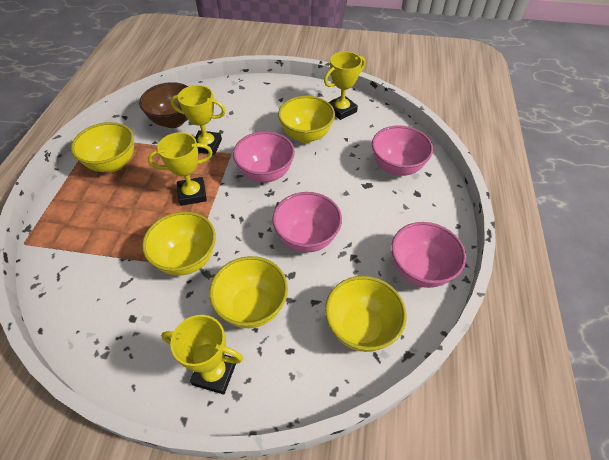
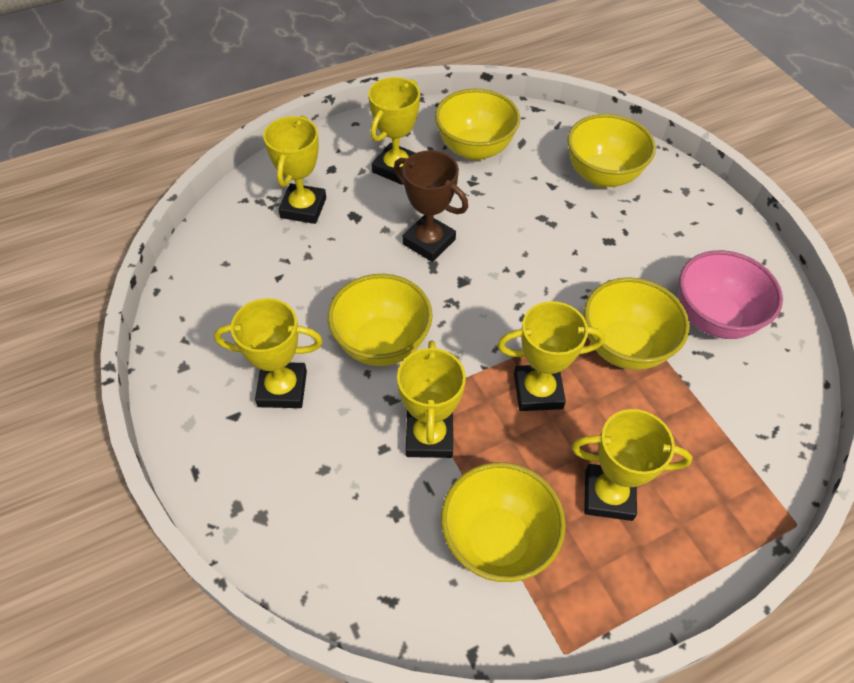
brown bowl: 1 -> 0
brown trophy: 0 -> 1
pink bowl: 4 -> 1
yellow trophy: 4 -> 6

